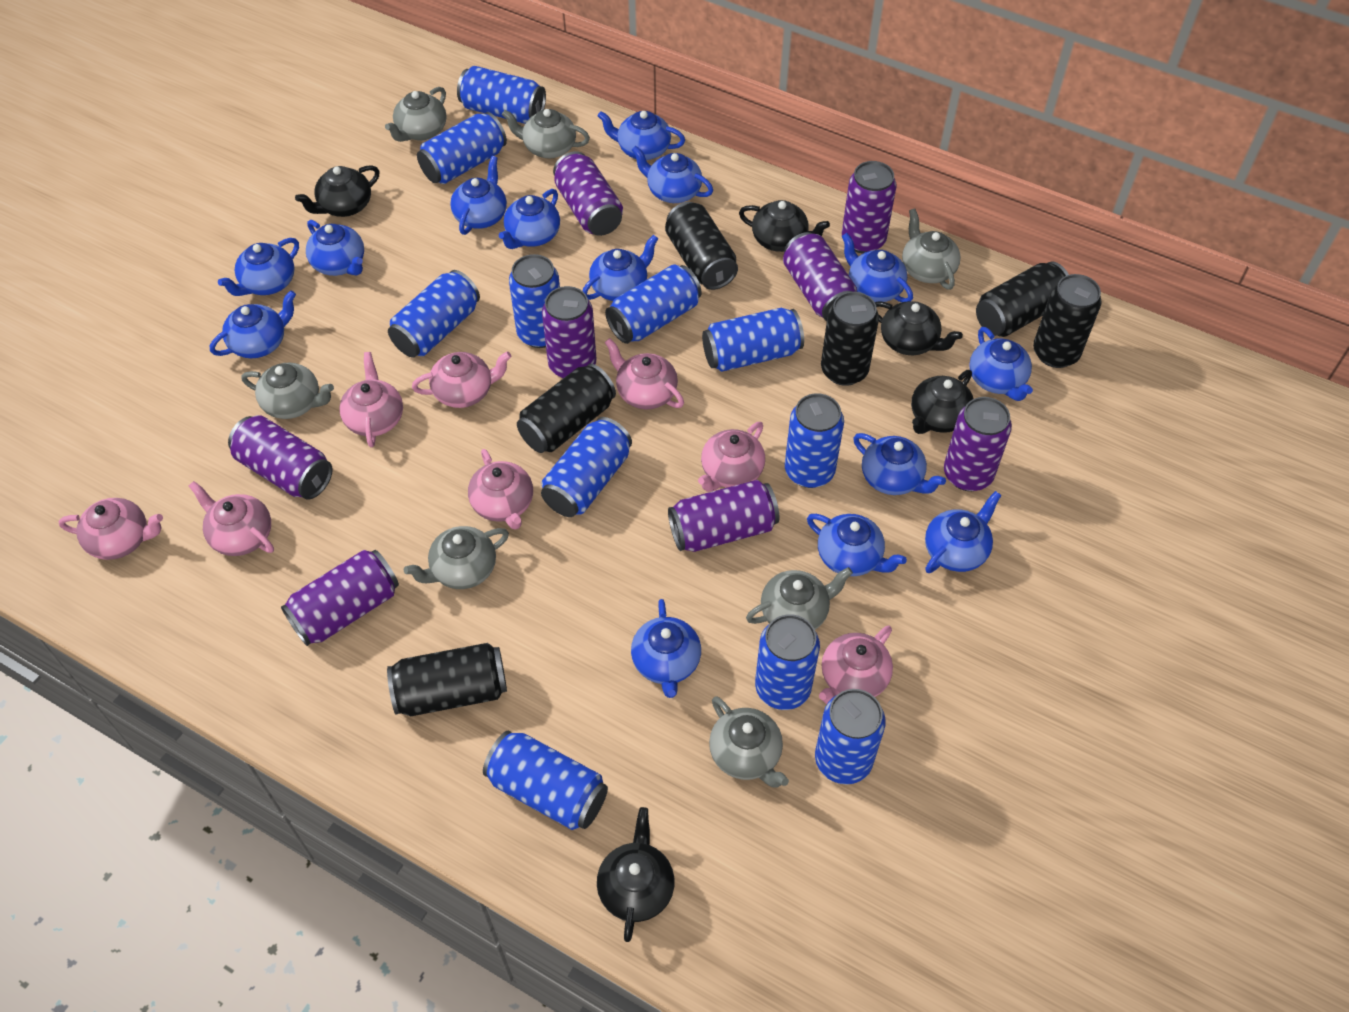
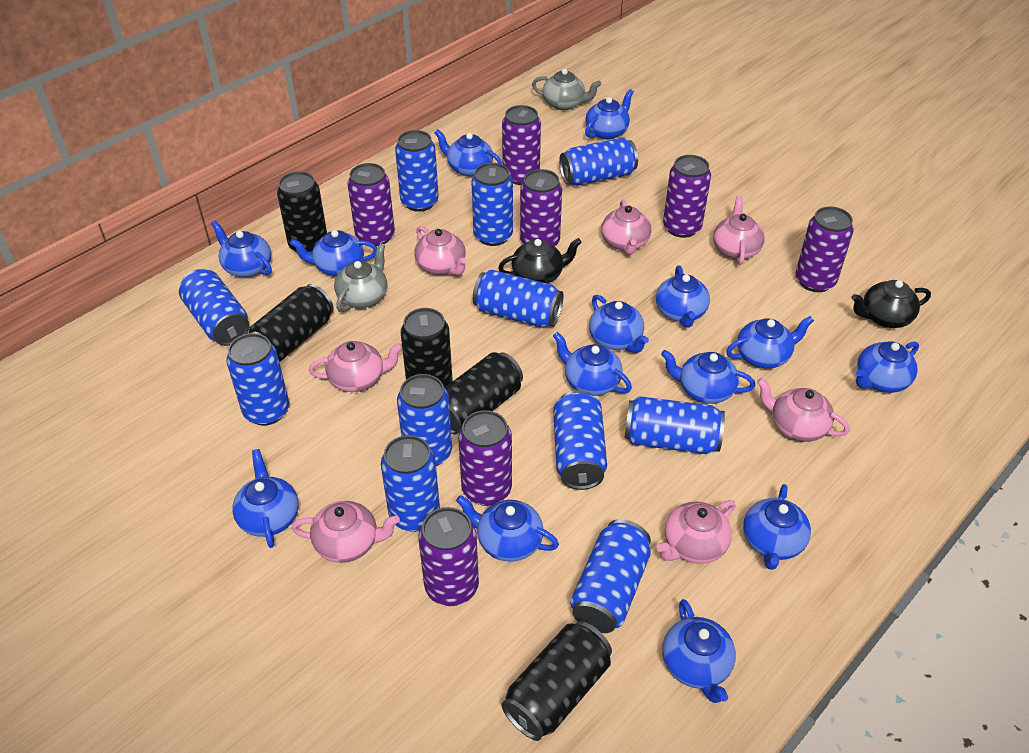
black can: 6 -> 5
black teapot: 5 -> 2
grey teapot: 7 -> 2
pink teapot: 8 -> 7
purple can: 8 -> 7

